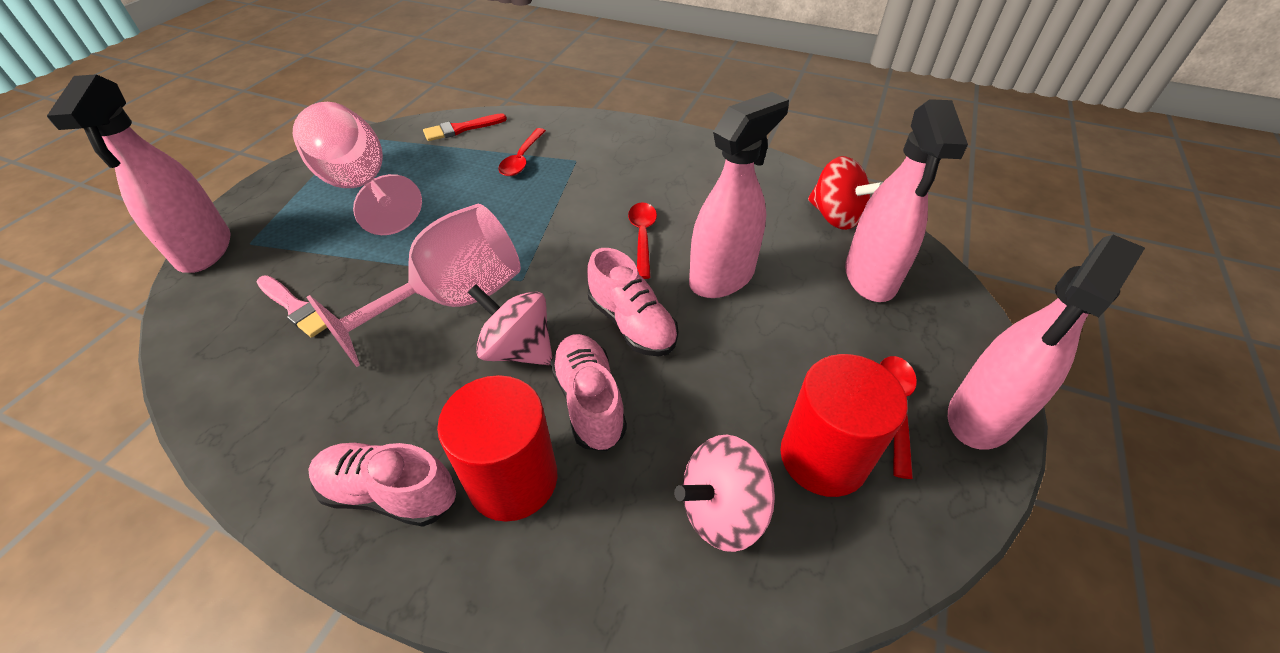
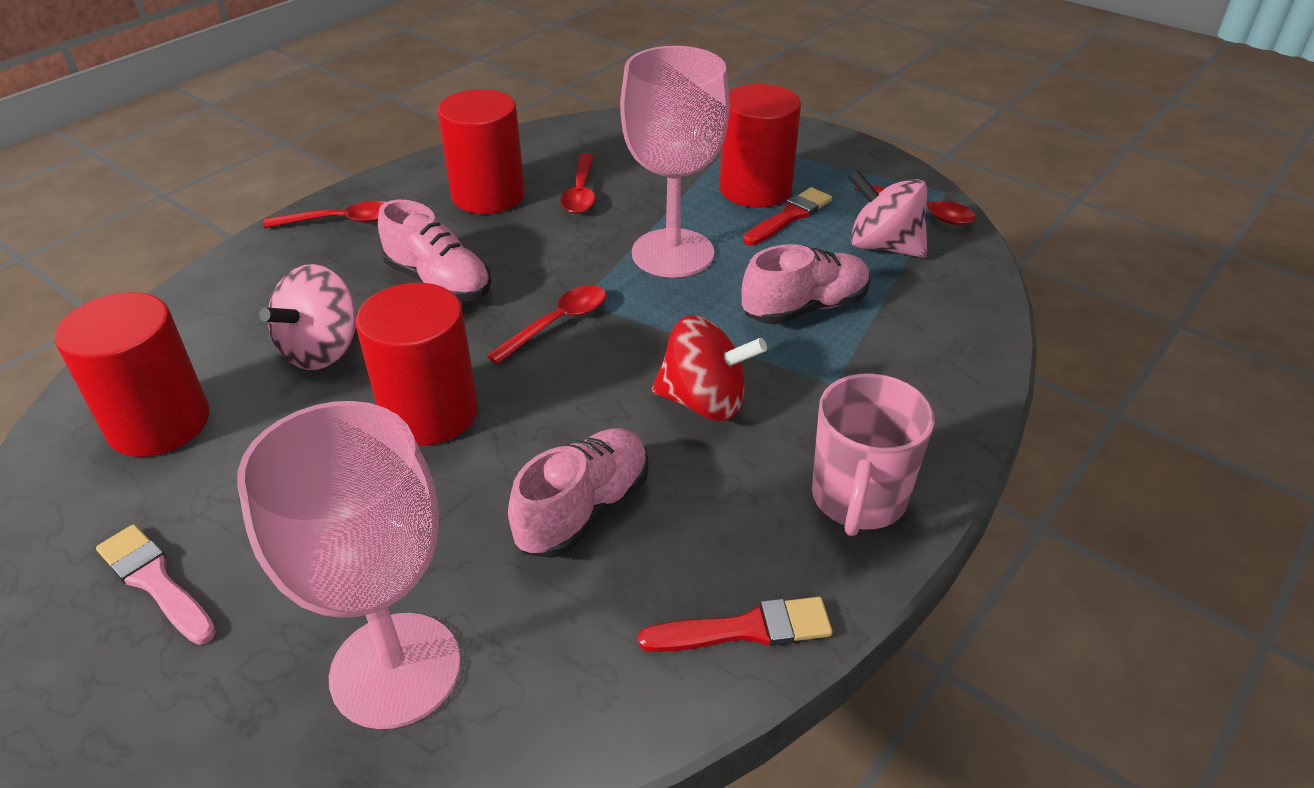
pink mug: 0 -> 1
pink spray bottle: 4 -> 0
red brush: 1 -> 2
red cylinder: 2 -> 4
red spoon: 3 -> 4

